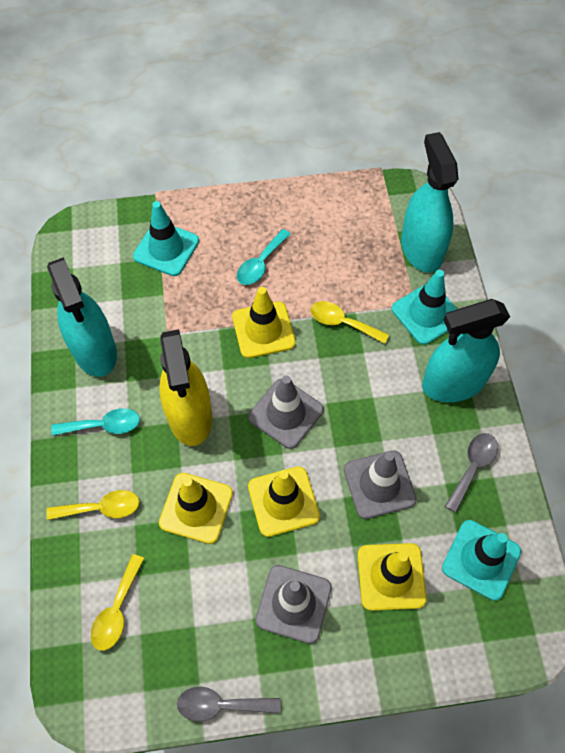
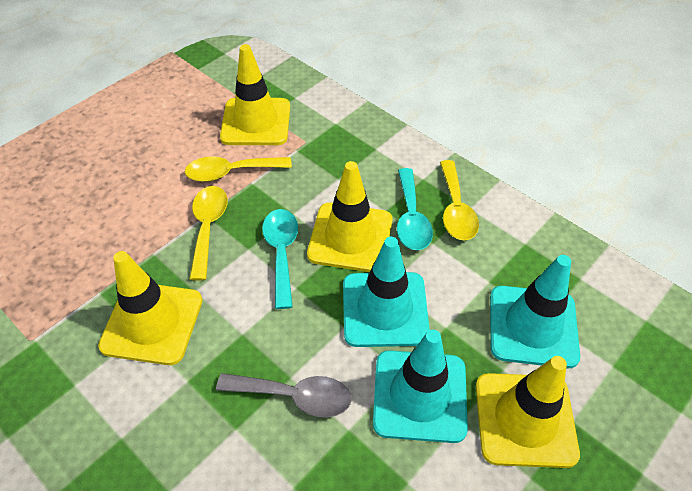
grey spoon: 2 -> 1
grey traffic cone: 3 -> 0
turquoise spray bottle: 3 -> 0
yellow spray bottle: 1 -> 0

